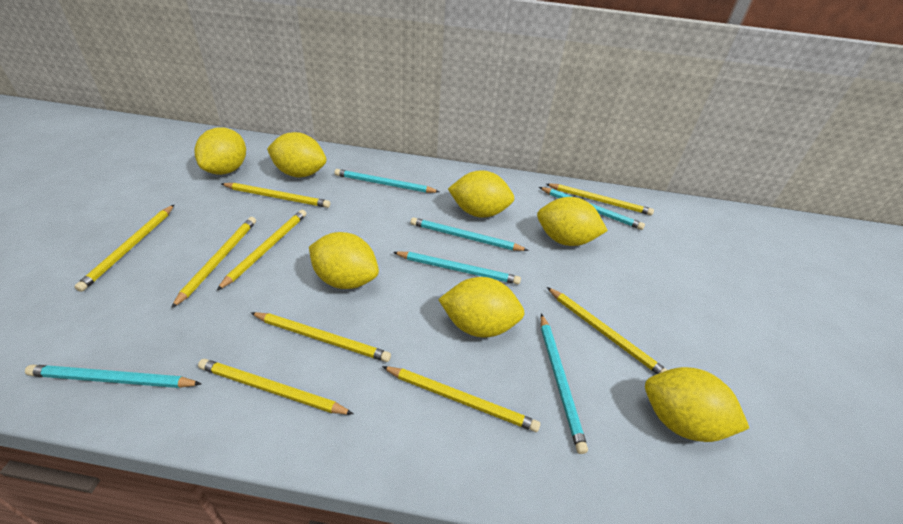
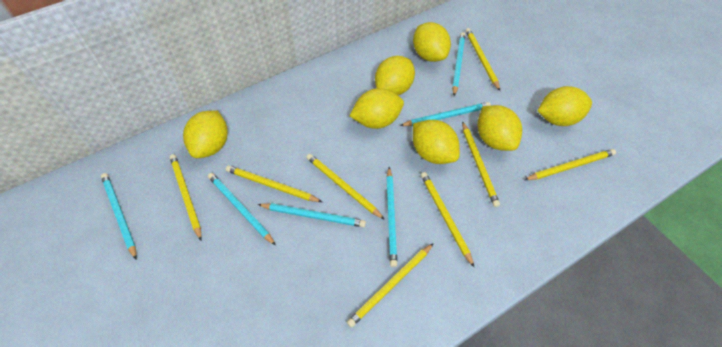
yellow pencil: 9 -> 8

